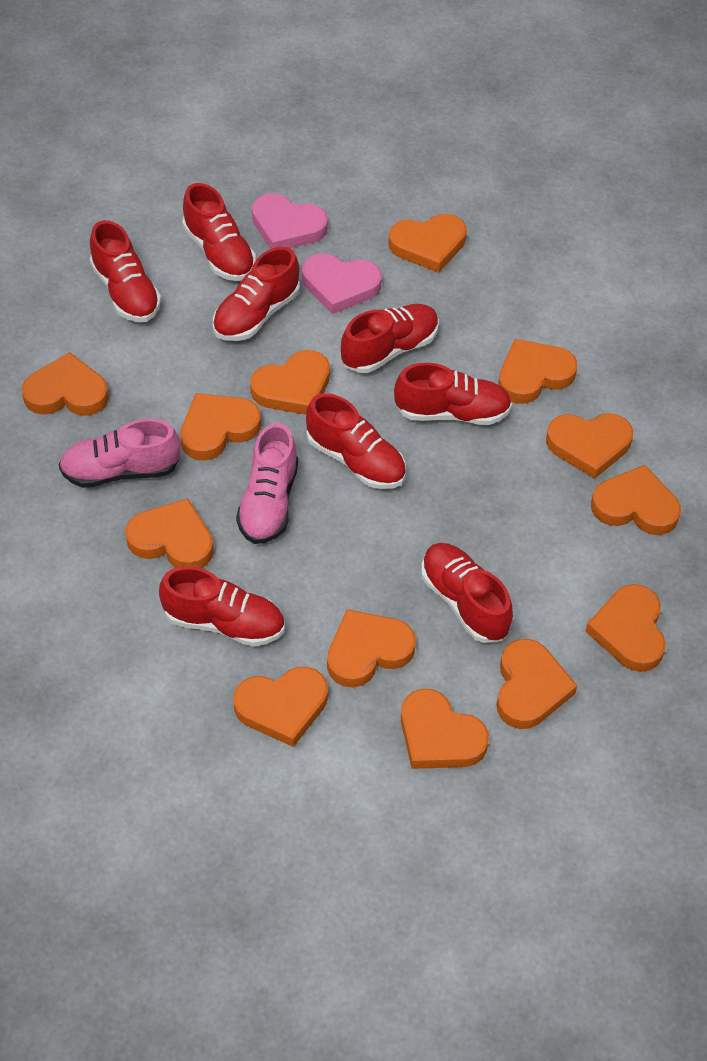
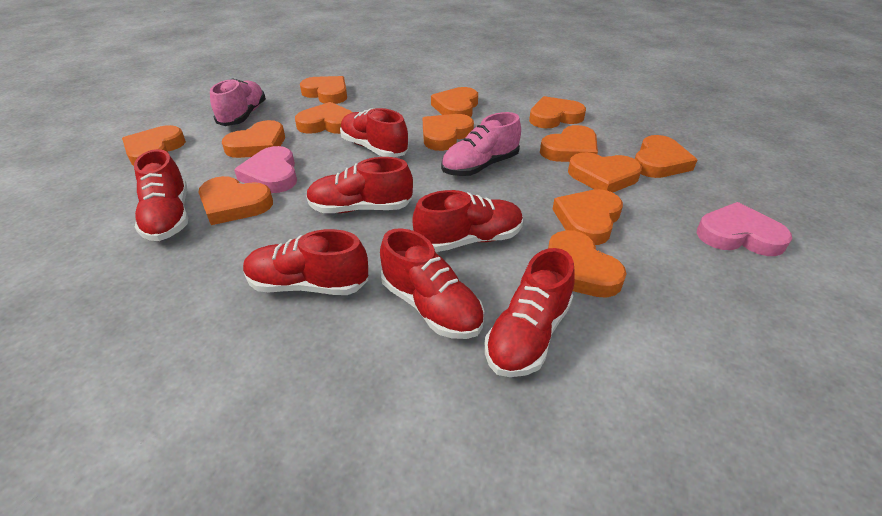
red shoe: 8 -> 7

